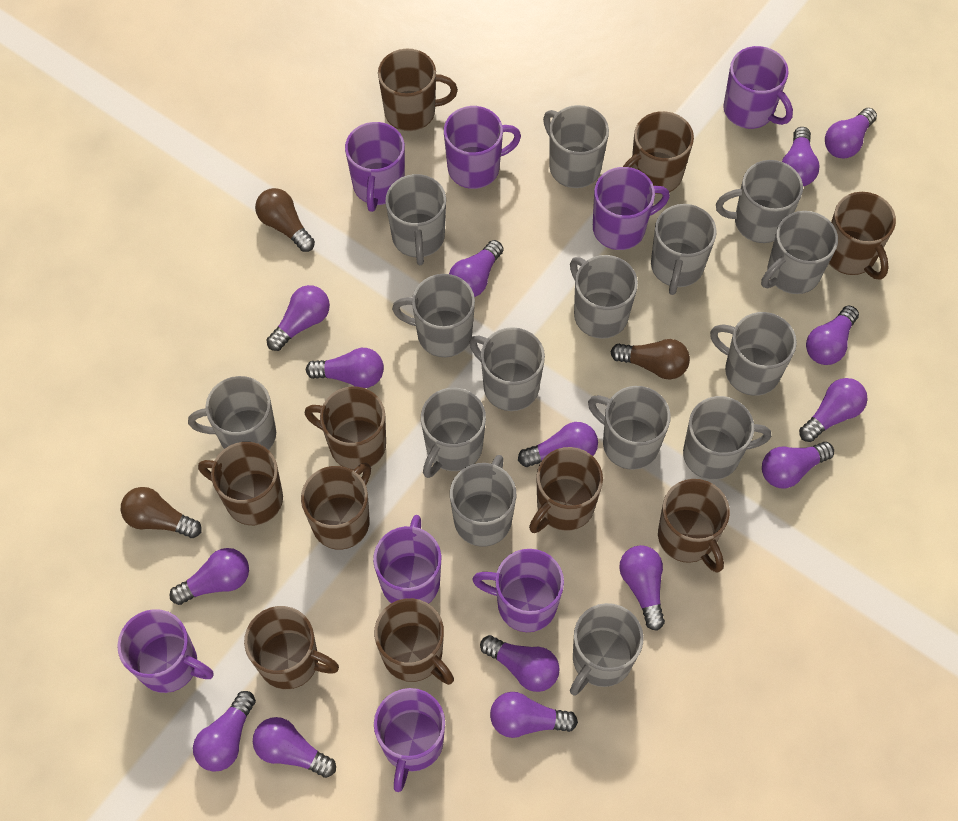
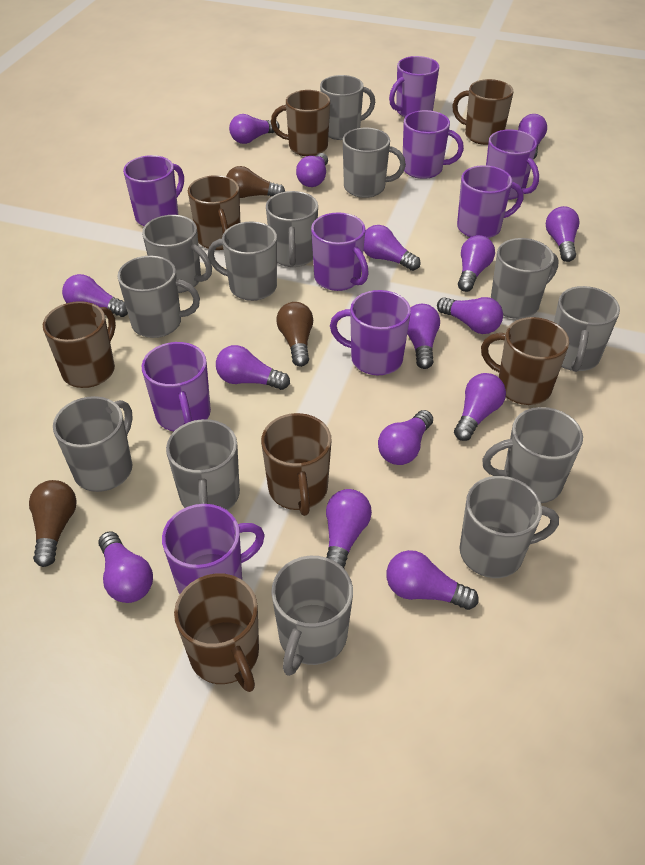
brown mug: 10 -> 7
grey mug: 15 -> 13
purple mug: 8 -> 9

